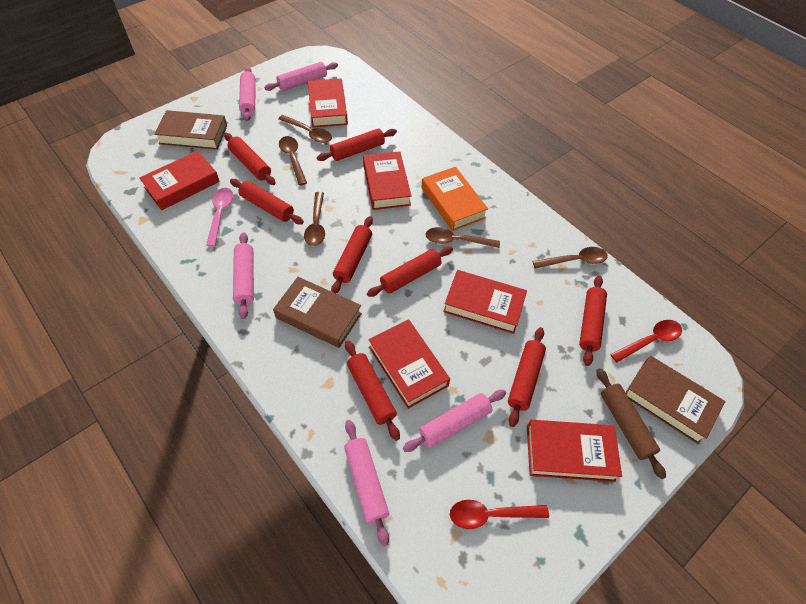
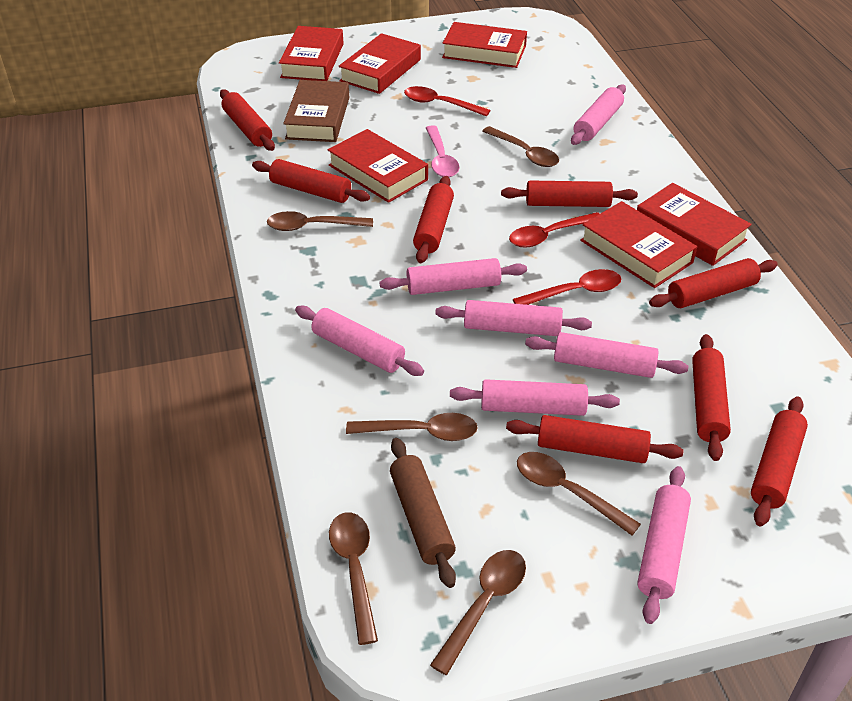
brown book: 3 -> 1
brown spoon: 5 -> 6
orange book: 1 -> 0
pink rolling pin: 5 -> 7
red spoon: 2 -> 3

